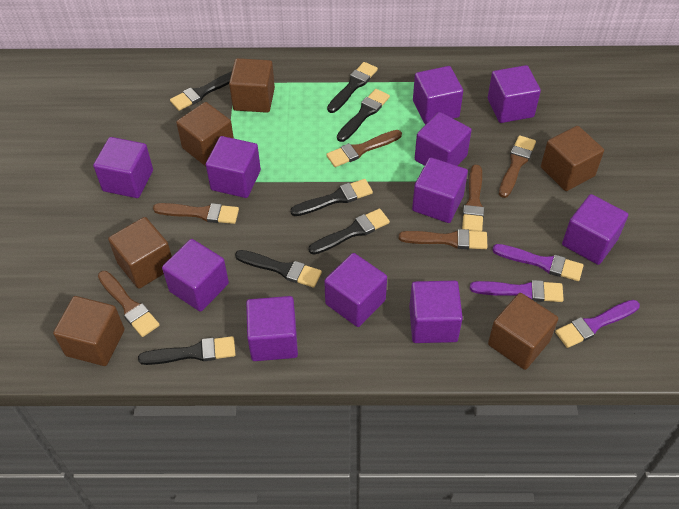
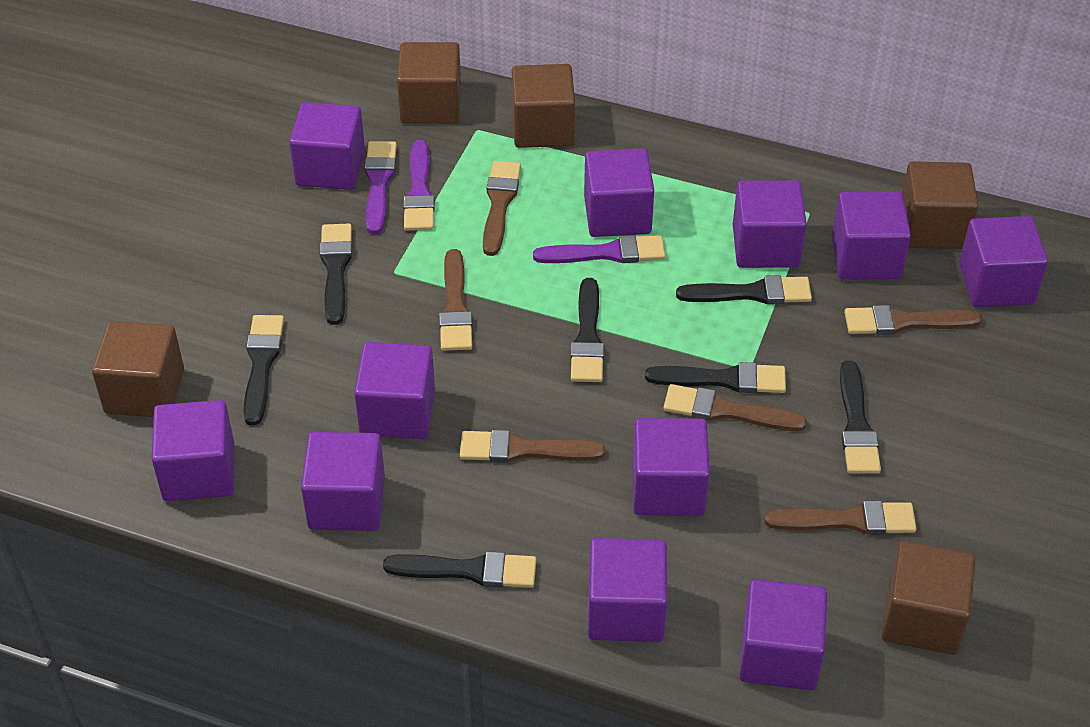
brown cube: 6 -> 5

